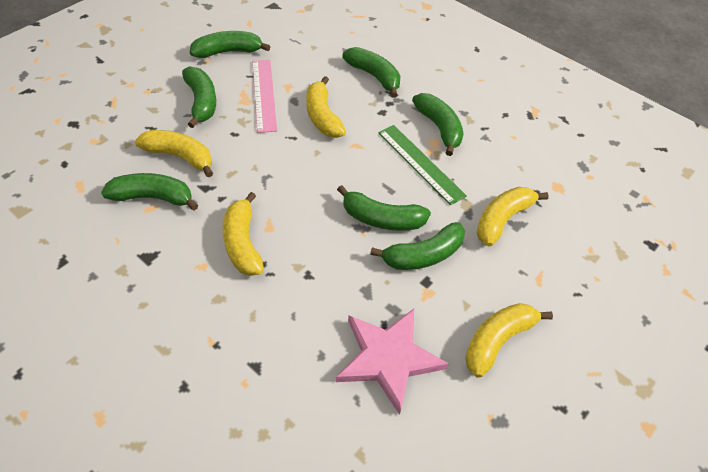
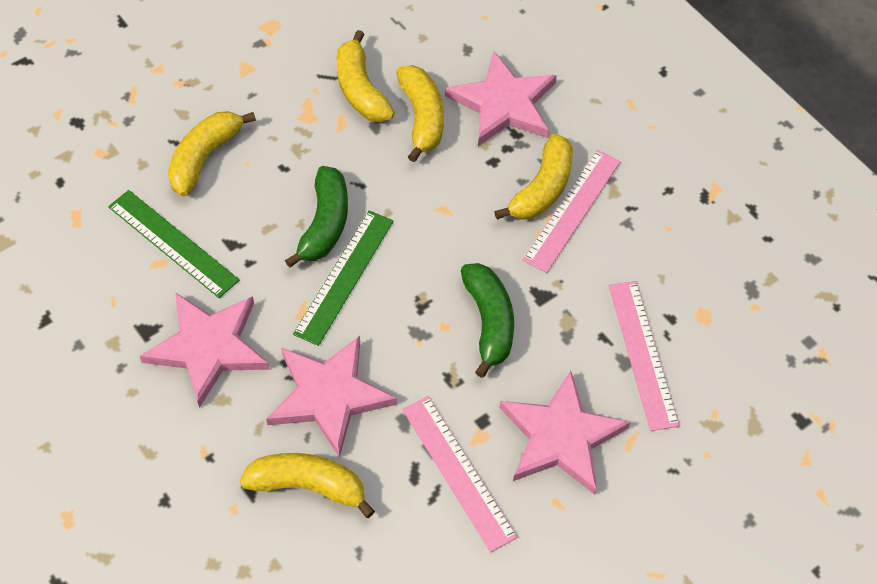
green banana: 7 -> 2
green ruler: 1 -> 2
pink ruler: 1 -> 3
pink star: 1 -> 4

